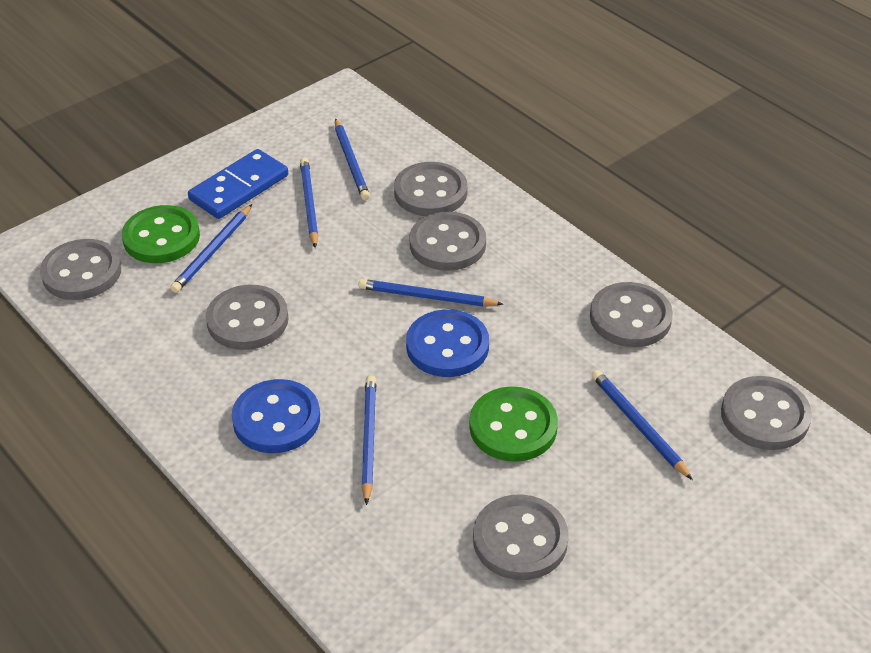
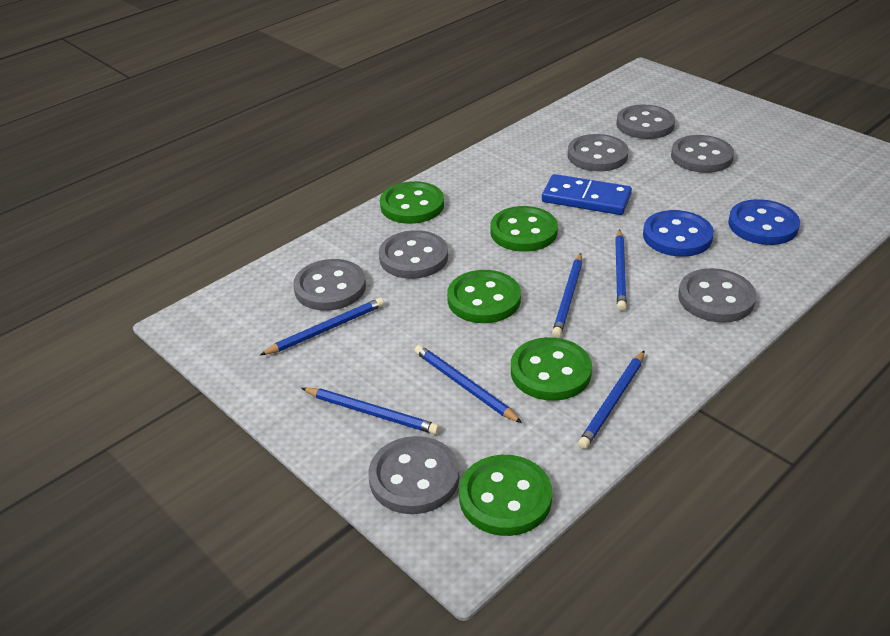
green button: 2 -> 5

